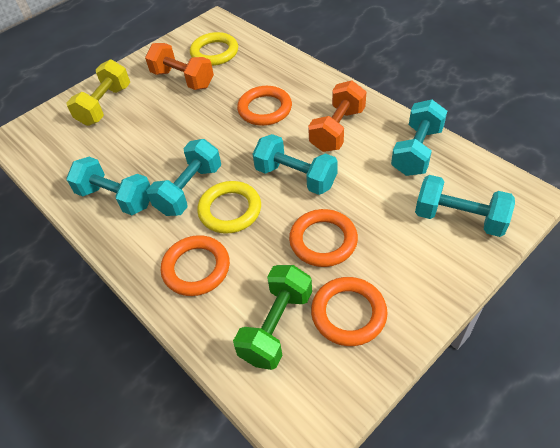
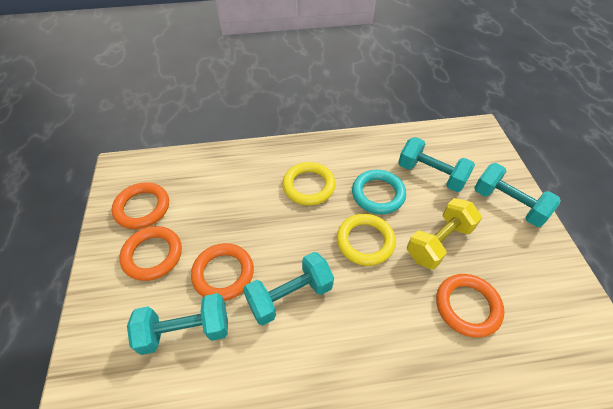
green dumbbell: 1 -> 0
orange dumbbell: 2 -> 0
turquoise dumbbell: 5 -> 4
turquoise ring: 0 -> 1

